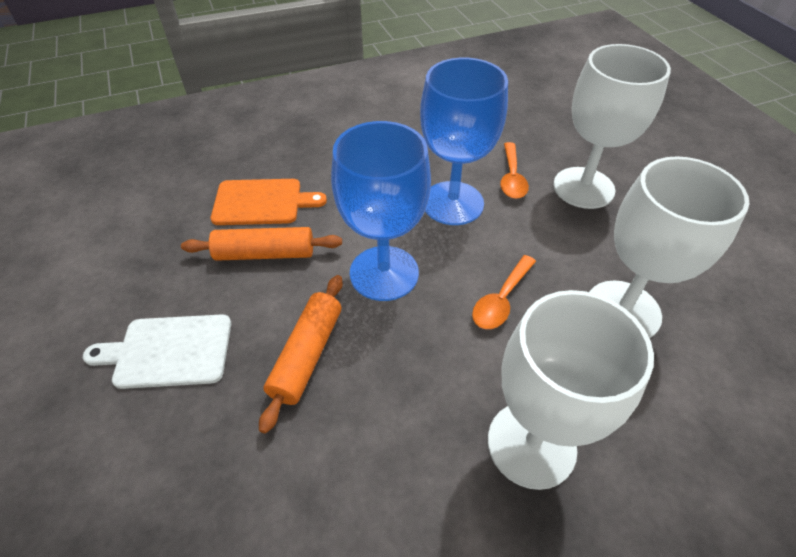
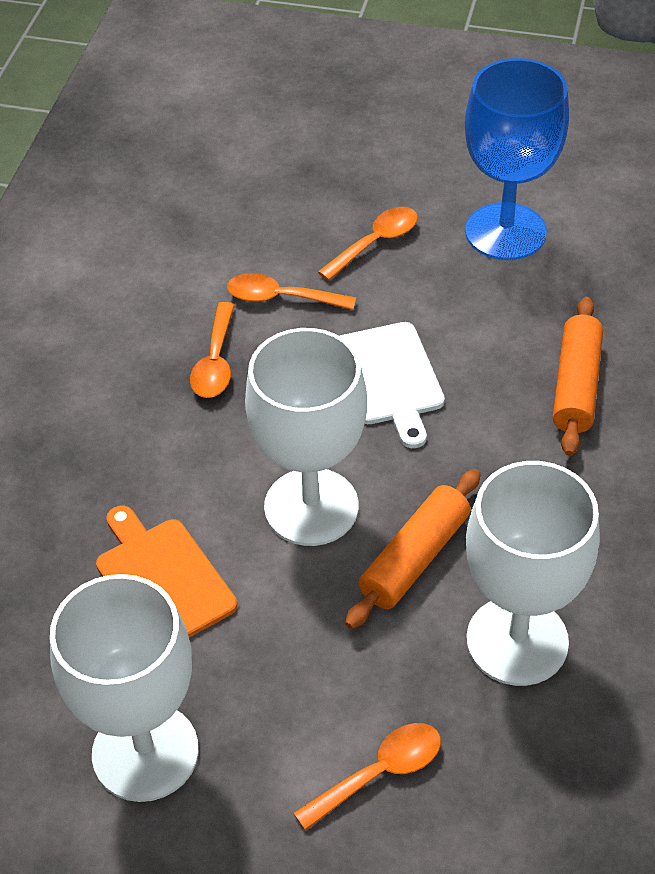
blue goblet: 2 -> 1
orange spoon: 2 -> 4

